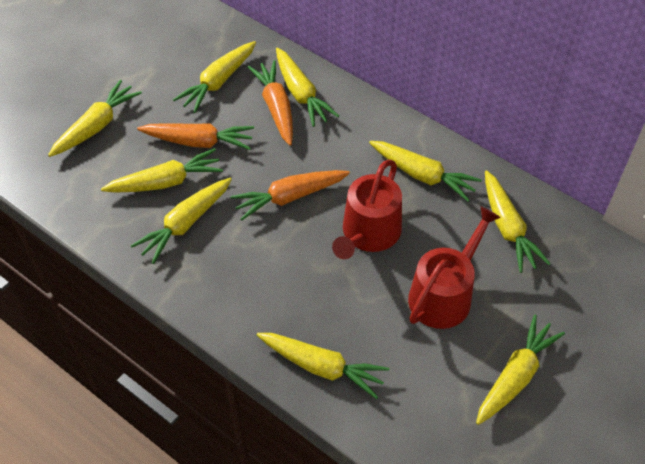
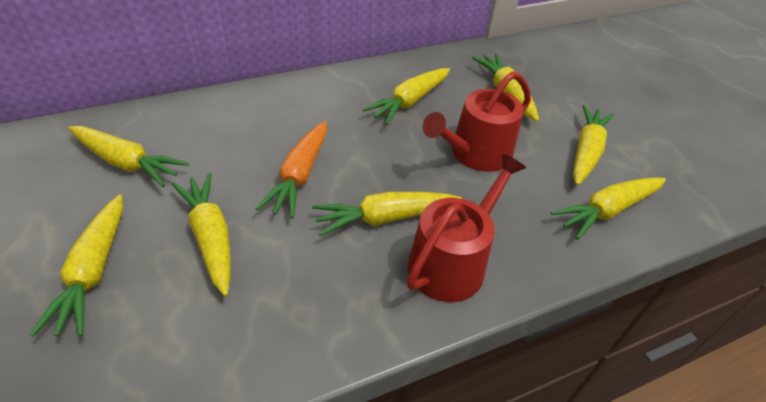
orange carrot: 3 -> 1
yellow carrot: 9 -> 8

